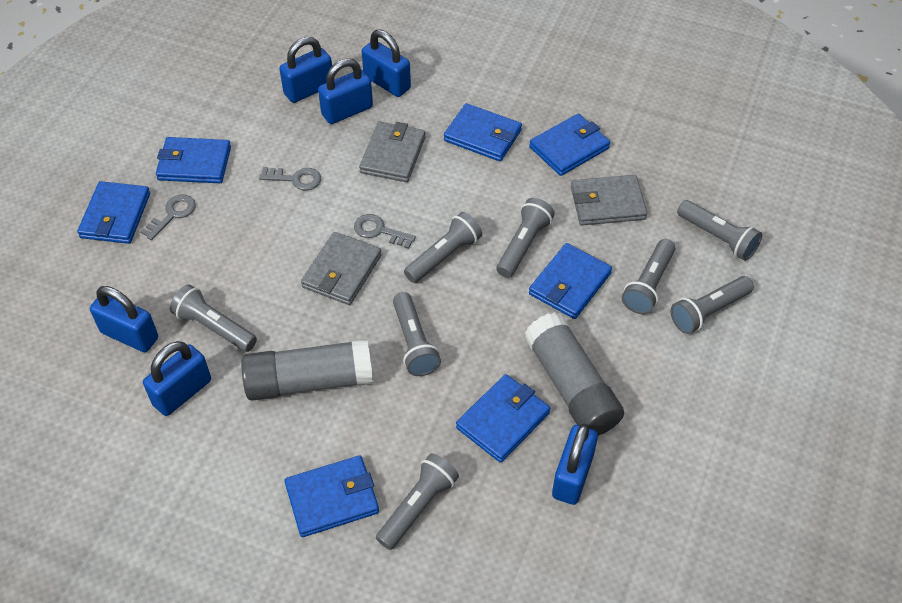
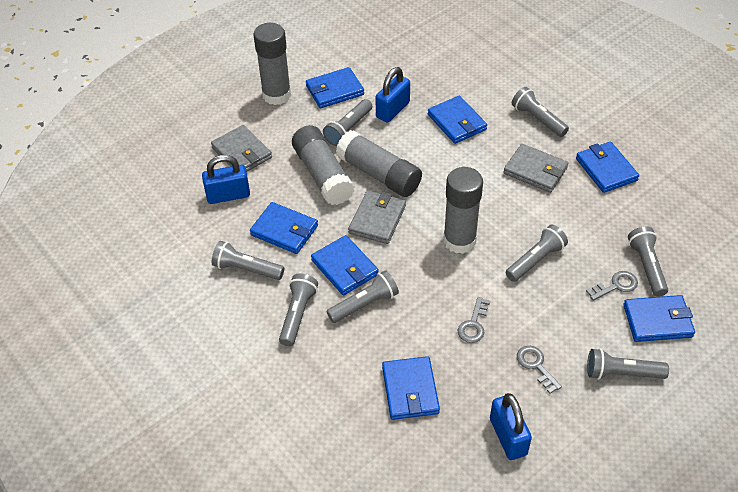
blue padlock: 6 -> 3
grey glue stick: 2 -> 4

